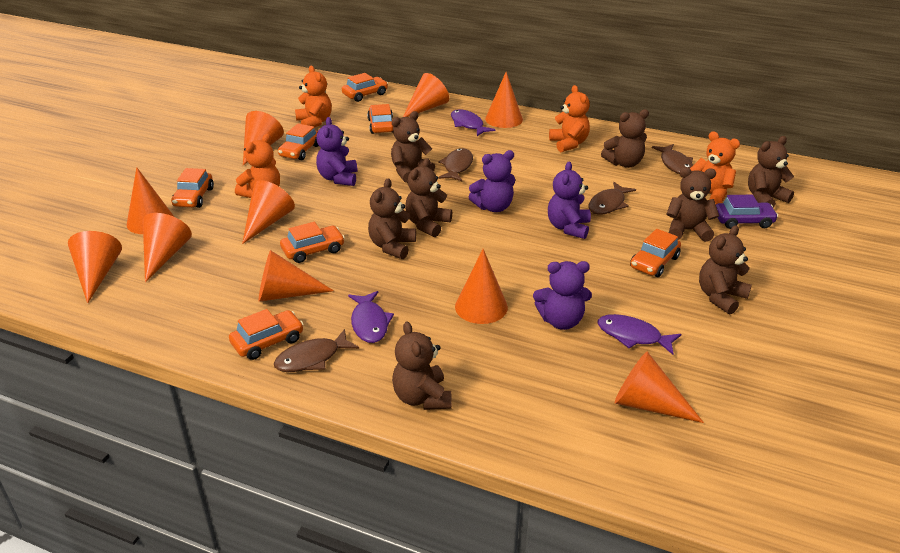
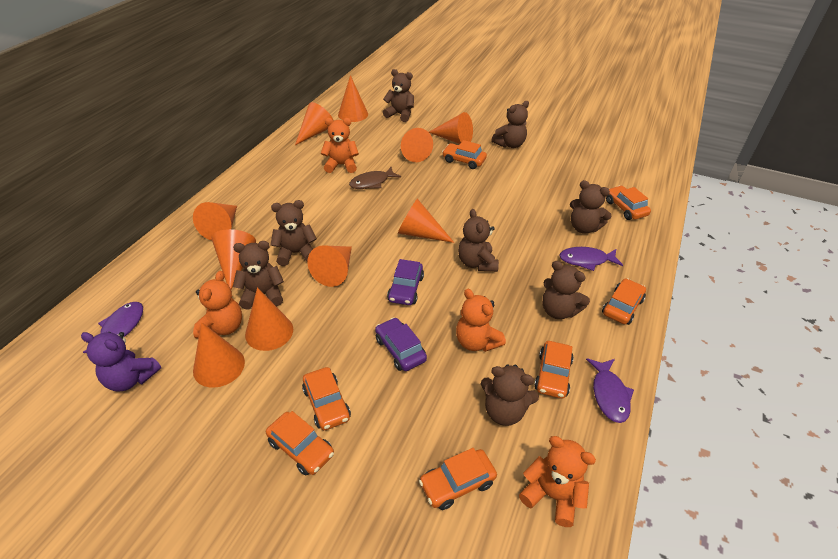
brown fish: 4 -> 1
purple car: 1 -> 2
purple teddy bear: 4 -> 1

